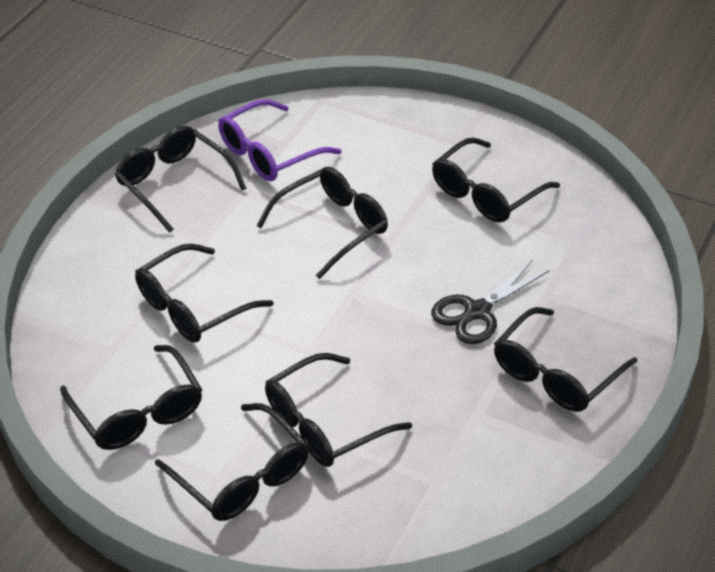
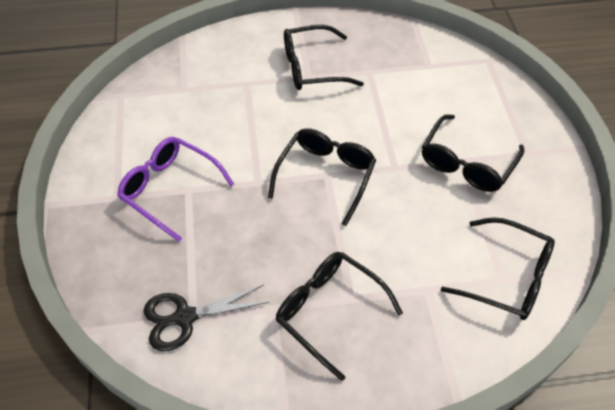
black glasses: 8 -> 5

